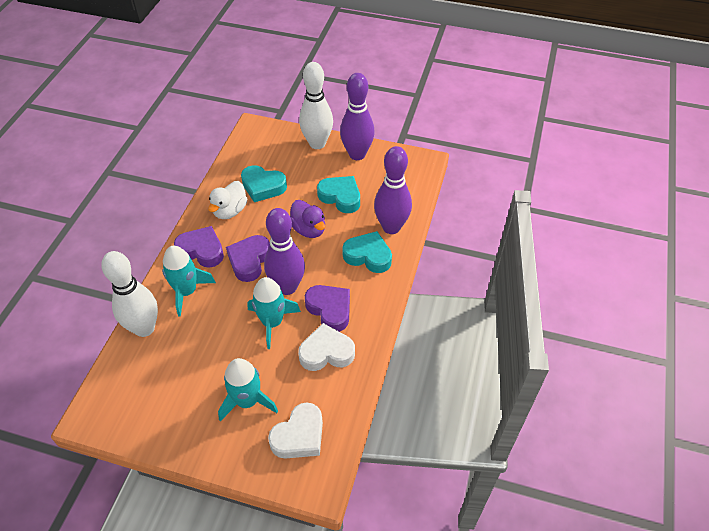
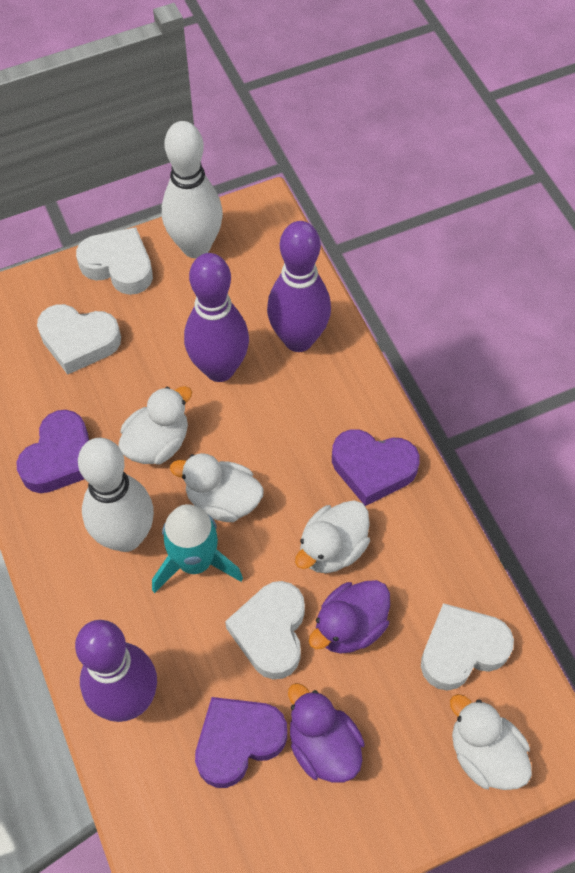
purple duck: 1 -> 2
turquoise heart: 3 -> 0
turquoise rocket: 3 -> 1
white duck: 1 -> 4
white heart: 2 -> 4

